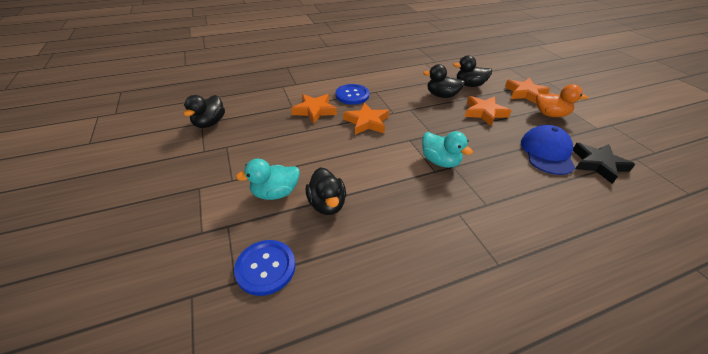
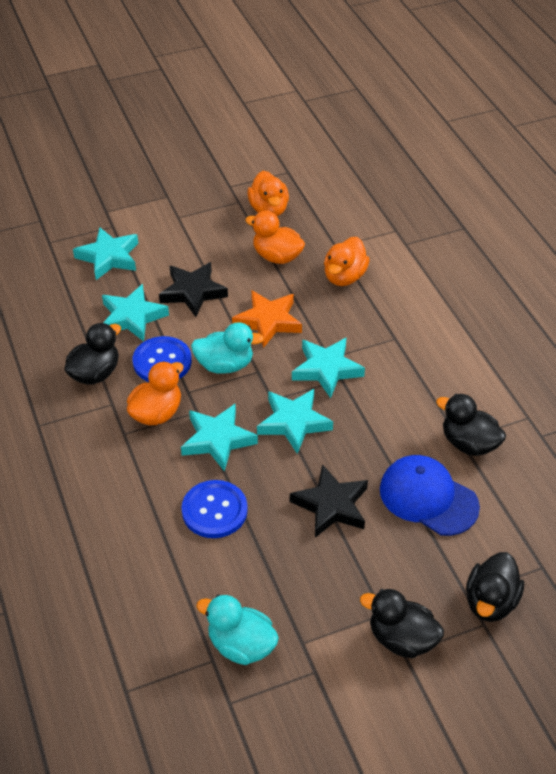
black star: 1 -> 2
orange duck: 1 -> 4
orange star: 4 -> 1
turquoise star: 0 -> 5

